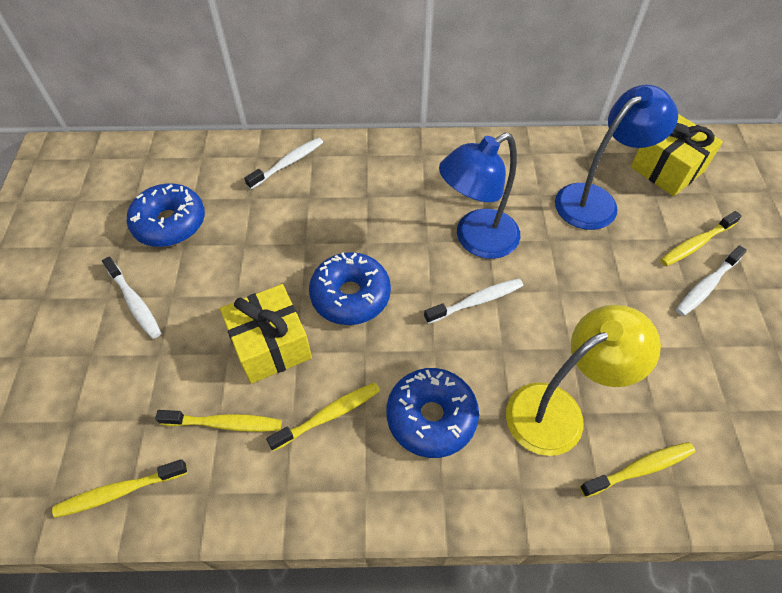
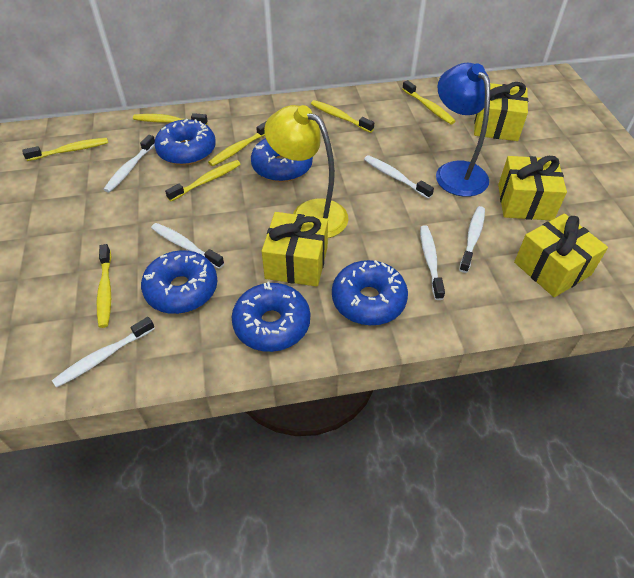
blue donut: 3 -> 5
blue lamp: 2 -> 1
white toothbrush: 4 -> 6
yellow gift: 2 -> 4
yellow toothbrush: 5 -> 7

